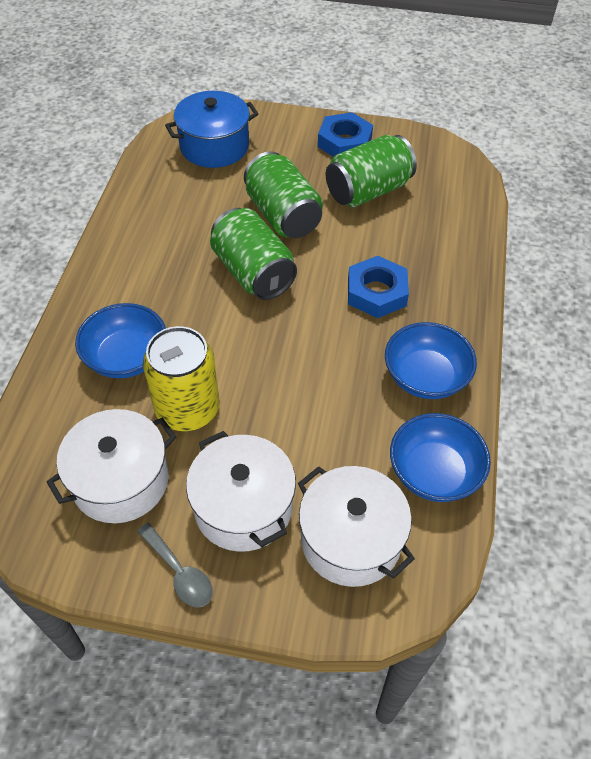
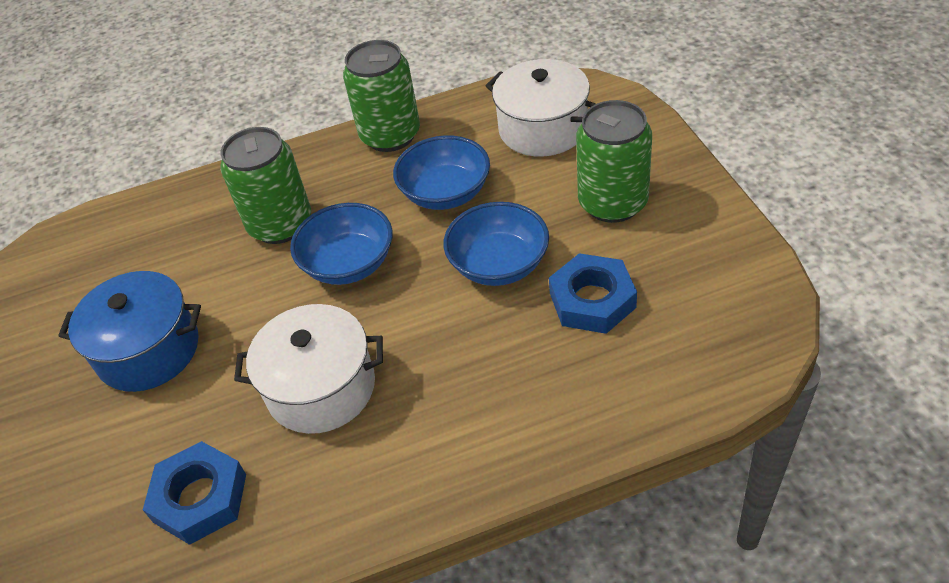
grey spoon: 1 -> 0
white pot: 3 -> 2
yellow can: 1 -> 0

